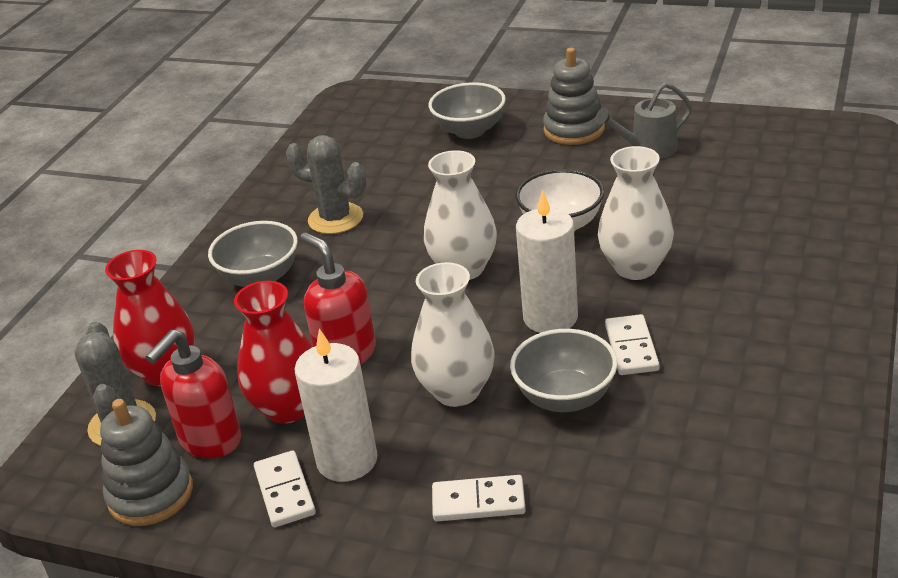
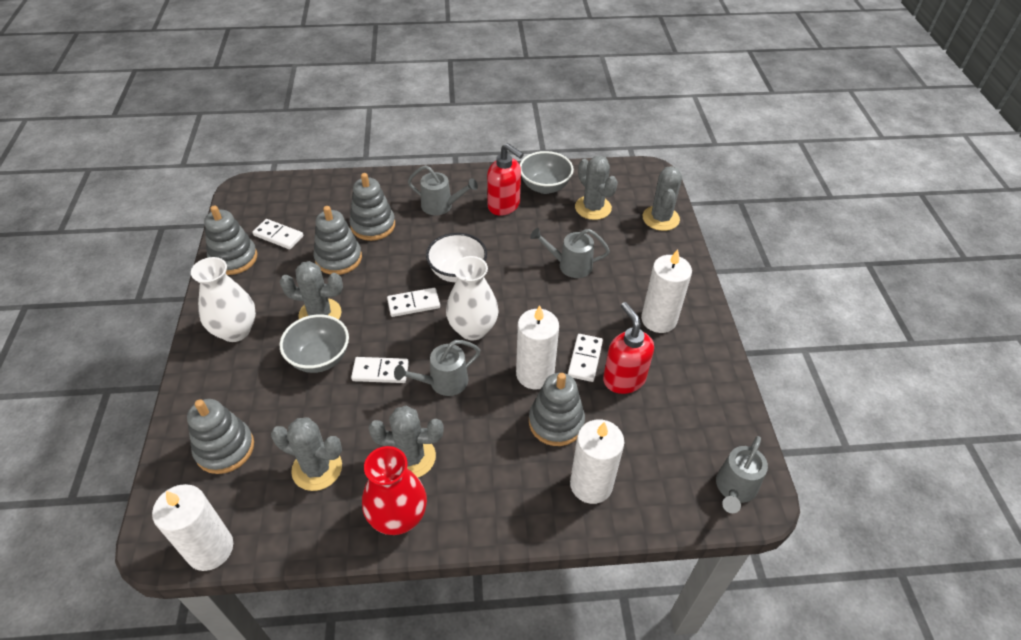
grey bowl: 3 -> 2
grey cactus: 2 -> 5
grey stacking toy: 2 -> 5
grey watering can: 1 -> 4
red vase: 2 -> 1
white candle: 2 -> 4
white domino: 3 -> 4
white vase: 3 -> 2

